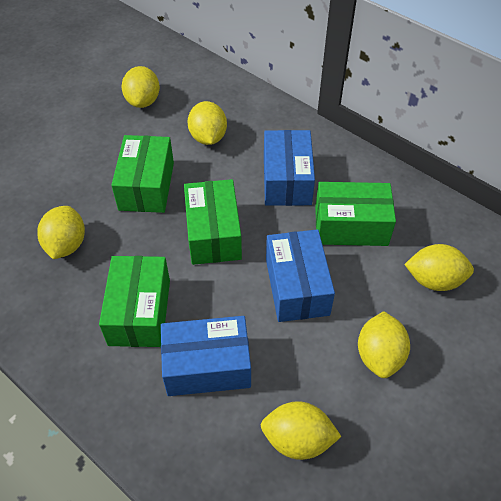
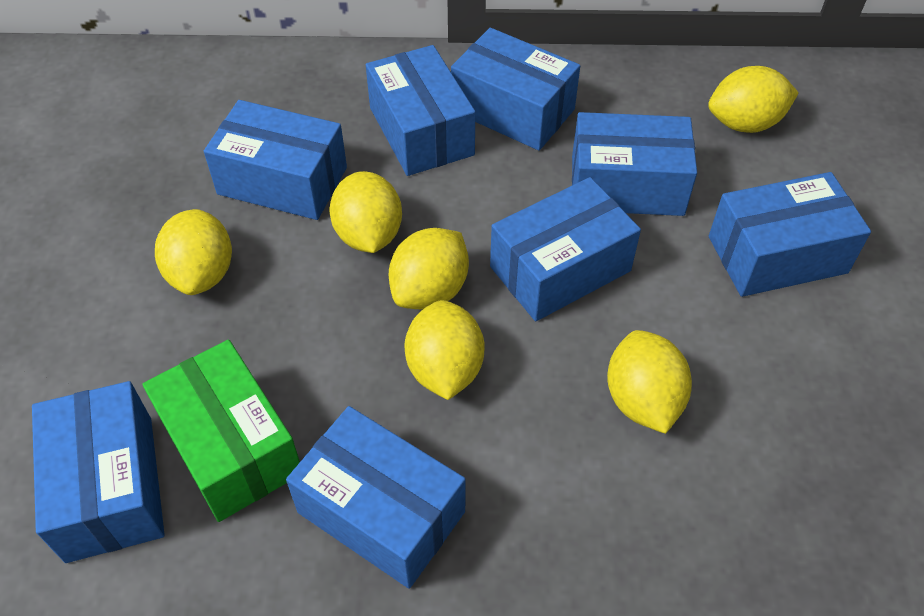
blue box: 3 -> 8
green box: 4 -> 1

